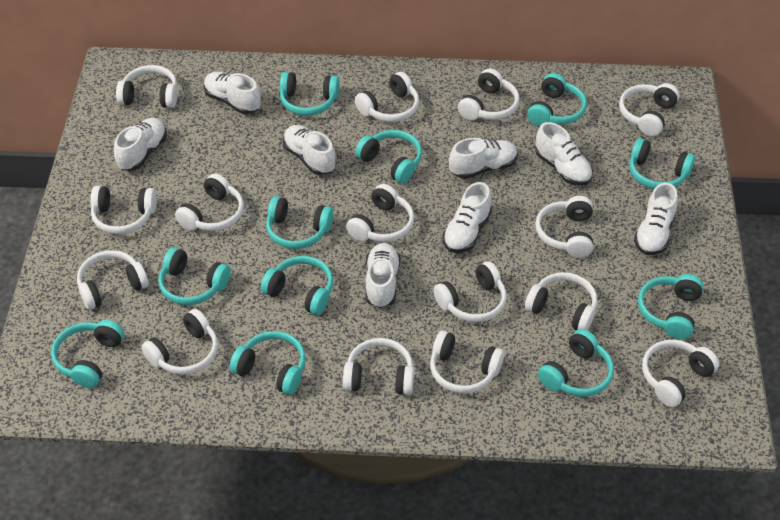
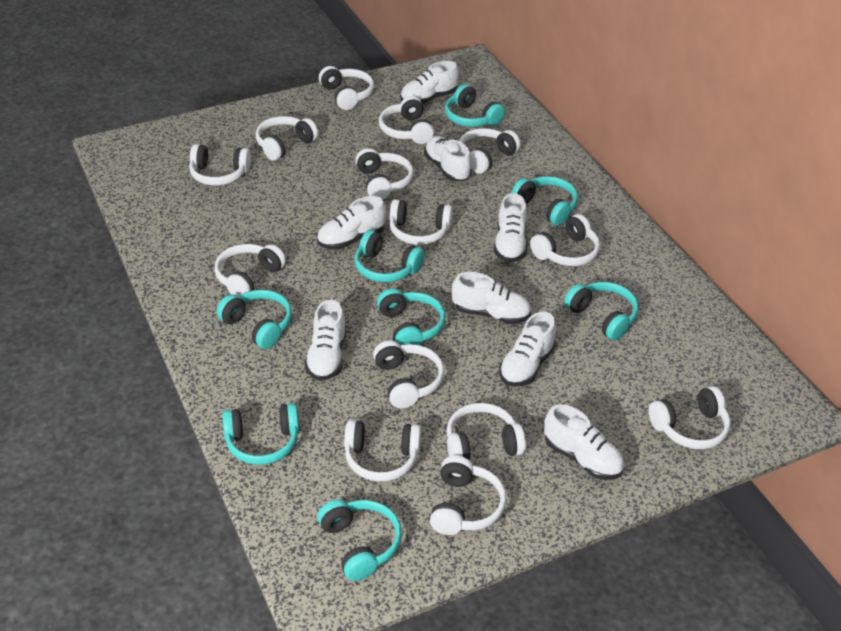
turquoise headphones: 11 -> 8
white headphones: 15 -> 14

